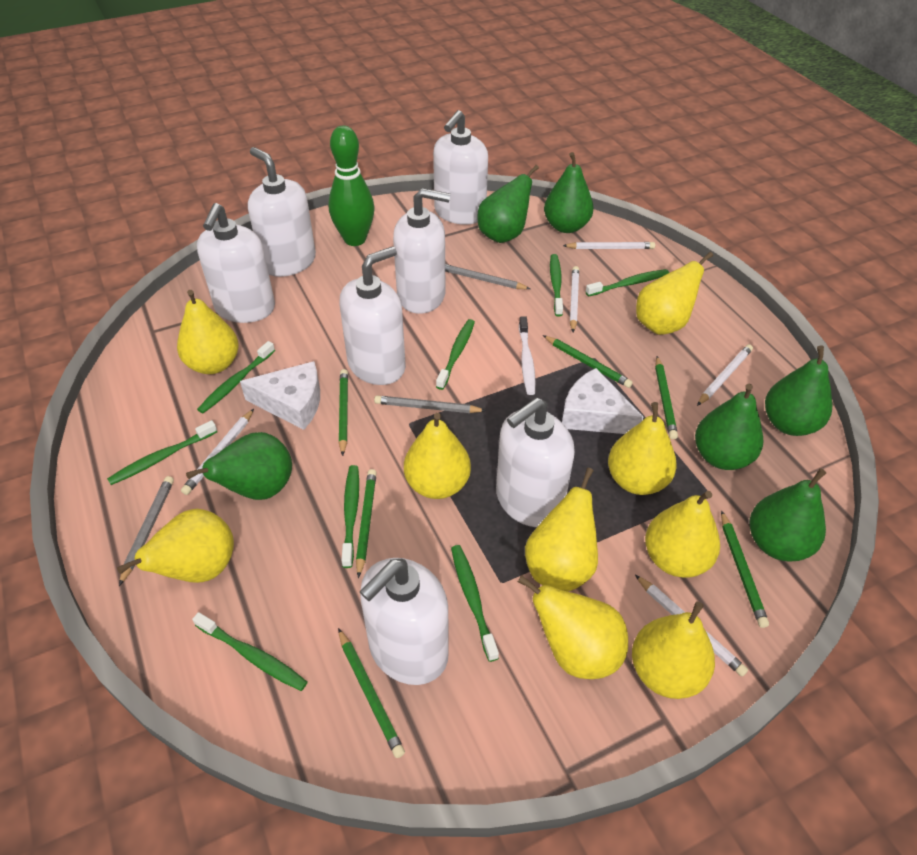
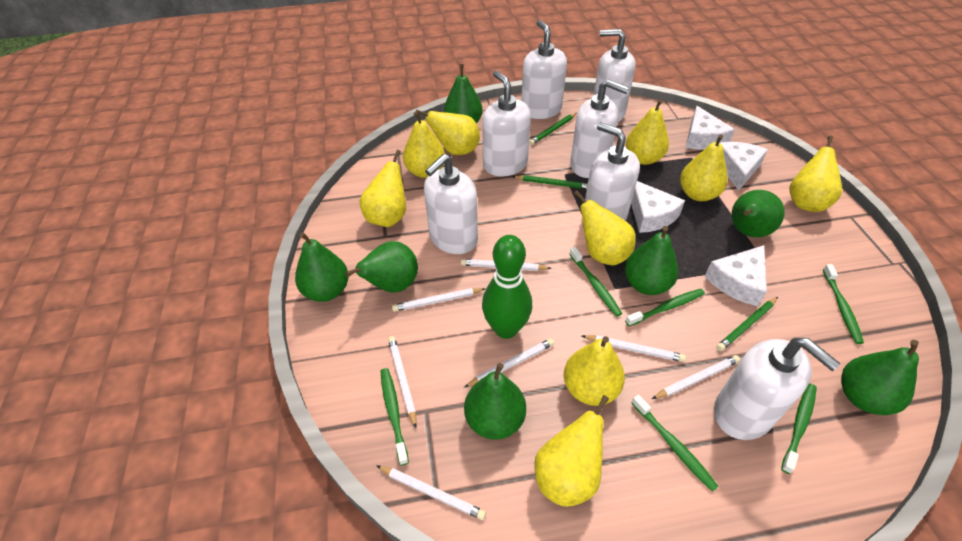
green pear: 6 -> 7
green pencil: 6 -> 3
green toothbrush: 8 -> 6
grey pencil: 3 -> 0
white cheese: 2 -> 4
white pencil: 5 -> 7
white toothbrush: 1 -> 0

